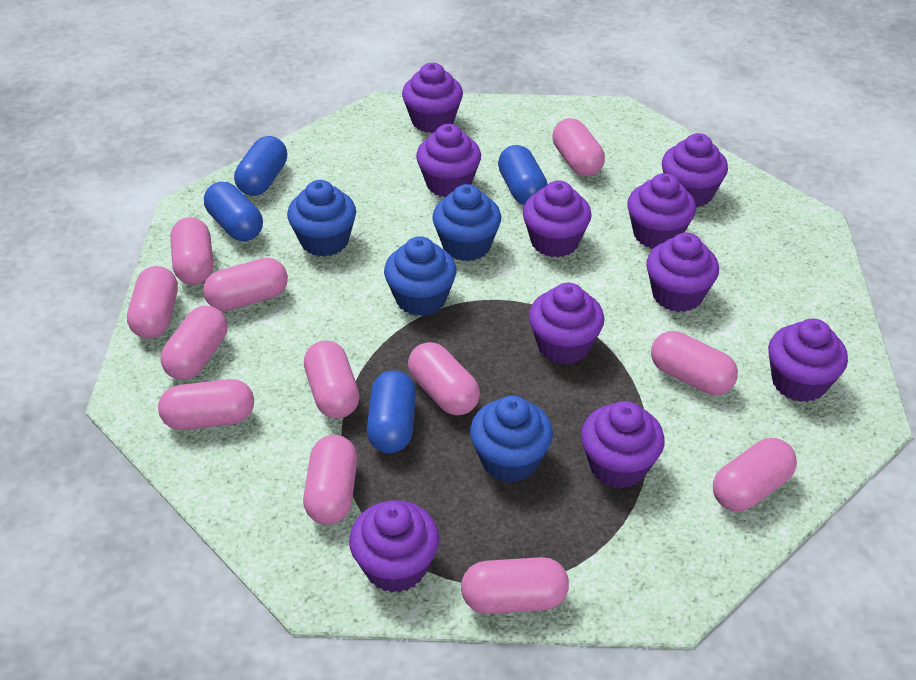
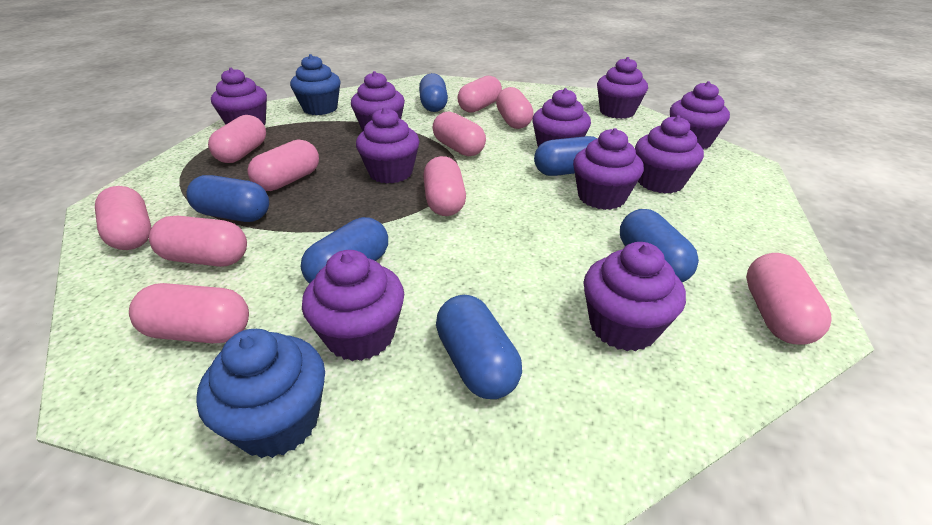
blue capsule: 4 -> 6
blue cupcake: 4 -> 2
pink capsule: 12 -> 10

